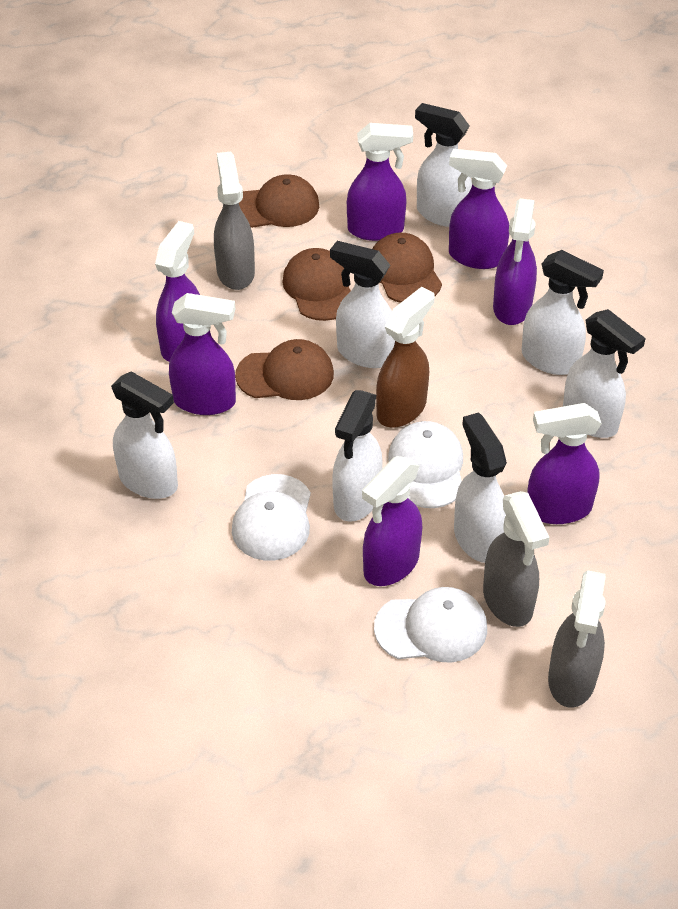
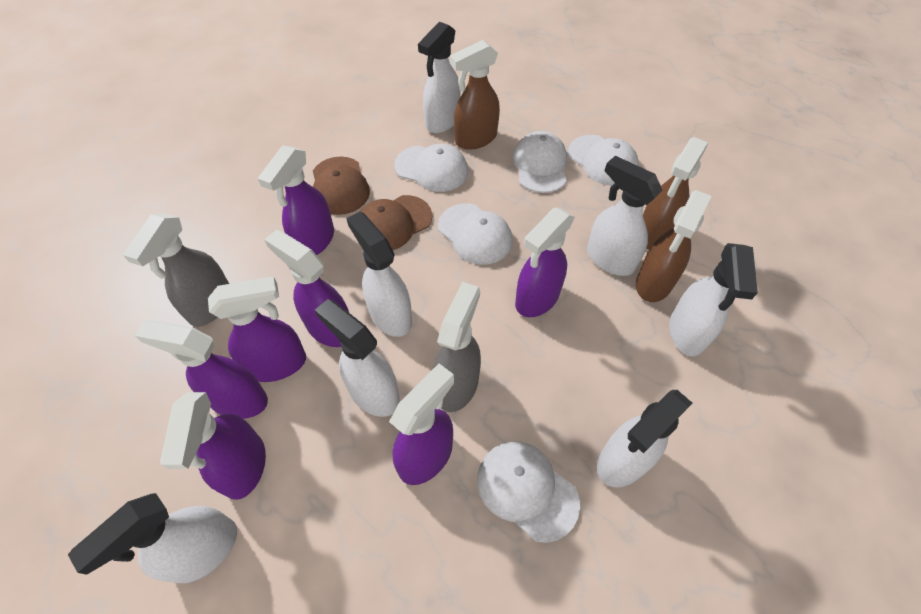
brown cap: 4 -> 2
brown spray bottle: 1 -> 3
grey spray bottle: 3 -> 2
white cap: 3 -> 5

